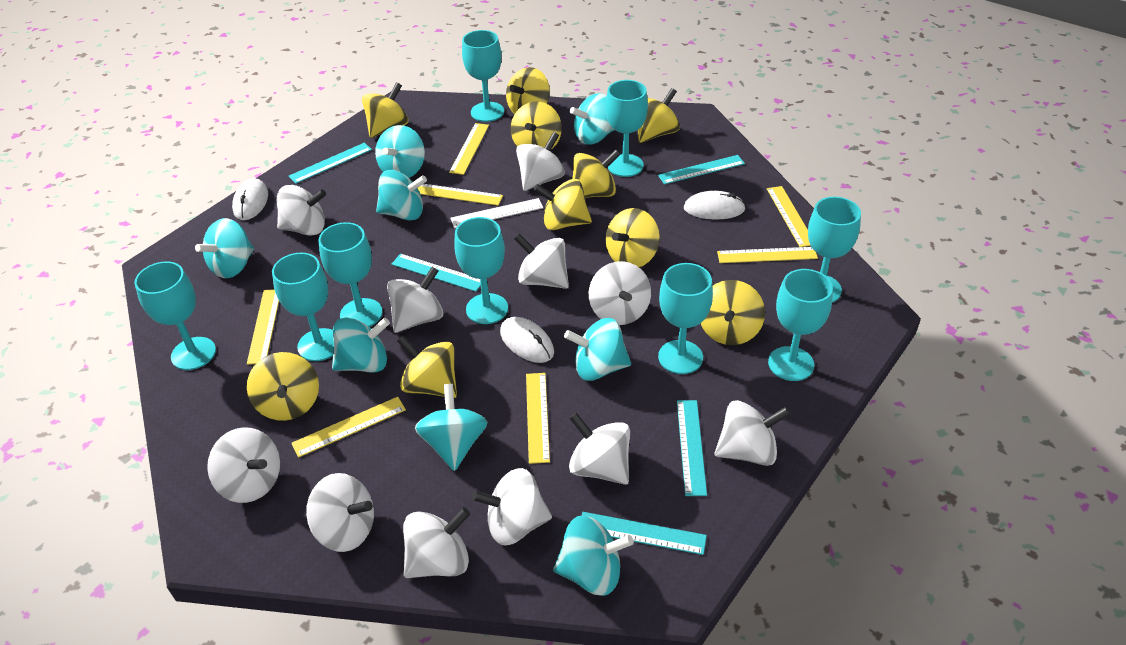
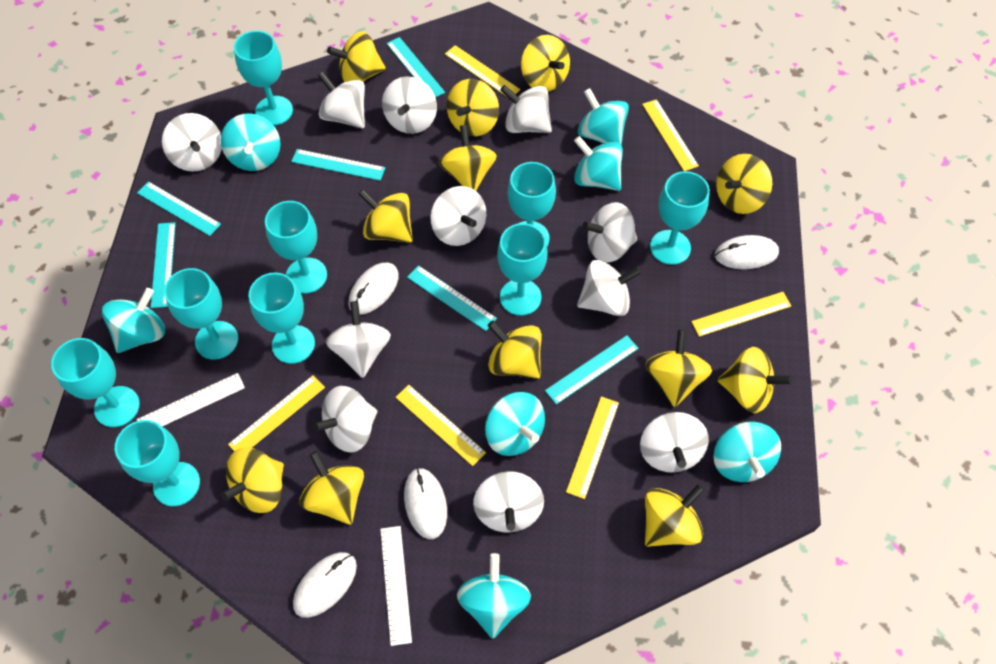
turquoise ruler: 5 -> 6
turquoise spinning top: 8 -> 7
white mouse: 3 -> 4
white ruler: 1 -> 2
yellow ruler: 7 -> 6
yellow spinning top: 10 -> 12

